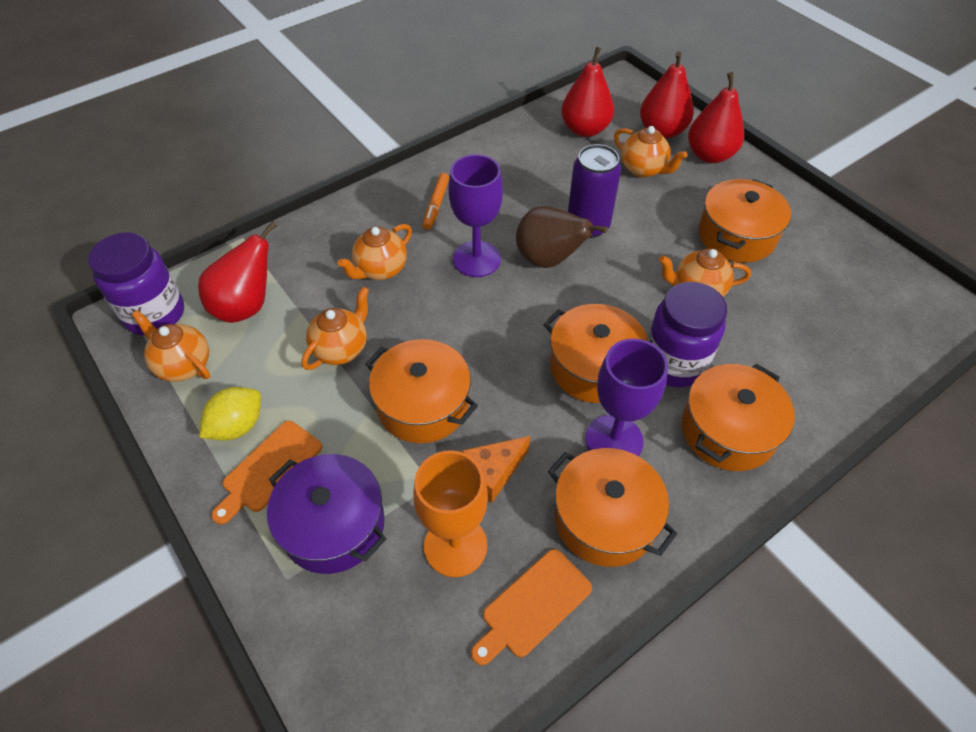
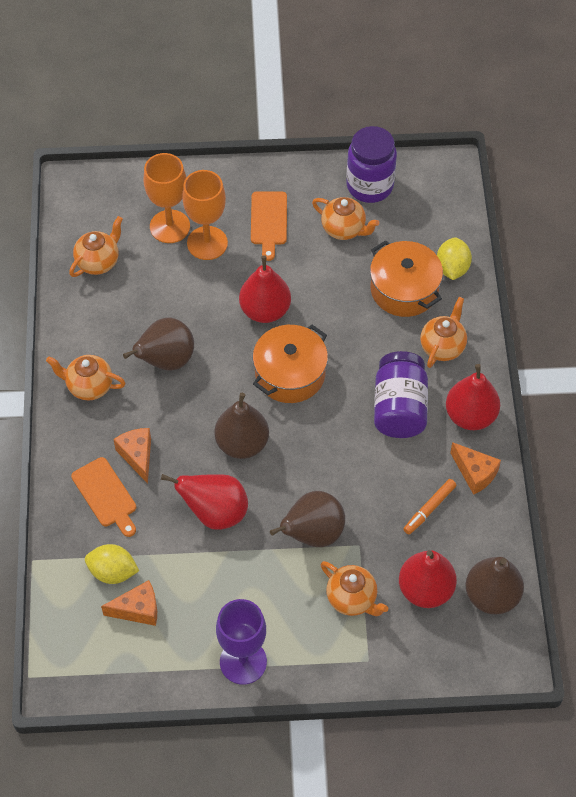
brown pear: 1 -> 4
orange cheese: 1 -> 3
orange goblet: 1 -> 2
orange pot: 5 -> 2
purple can: 1 -> 0
purple goblet: 2 -> 1
purple pot: 1 -> 0
yellow lemon: 1 -> 2

